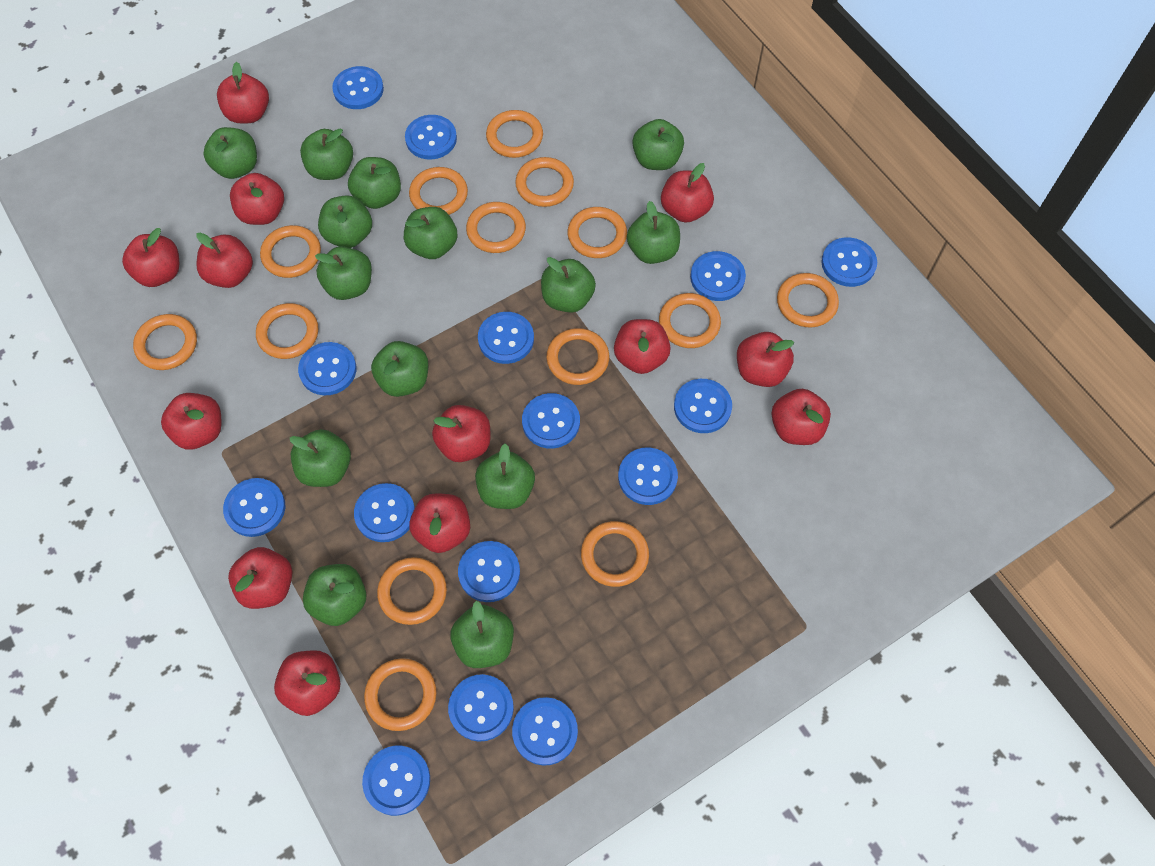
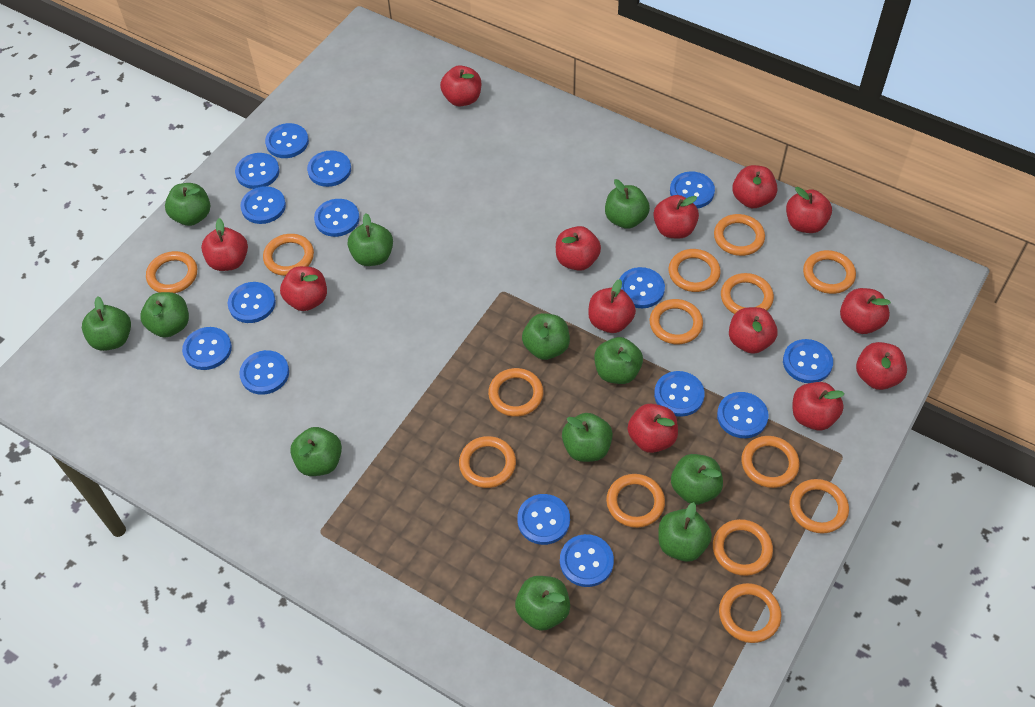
green apple: 14 -> 12

